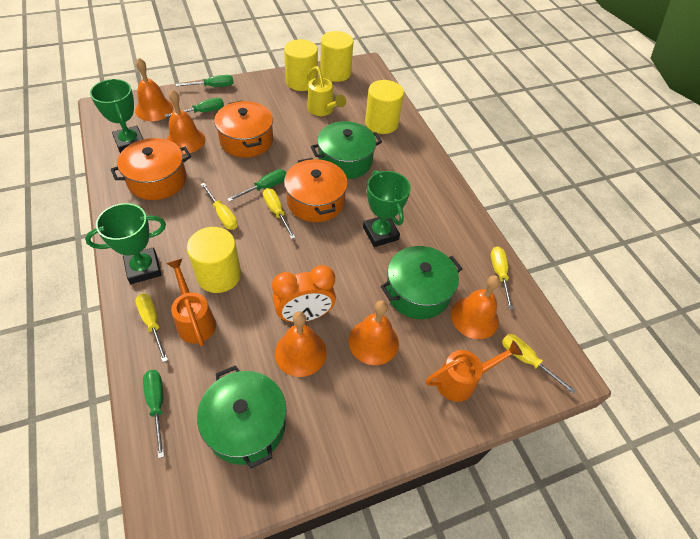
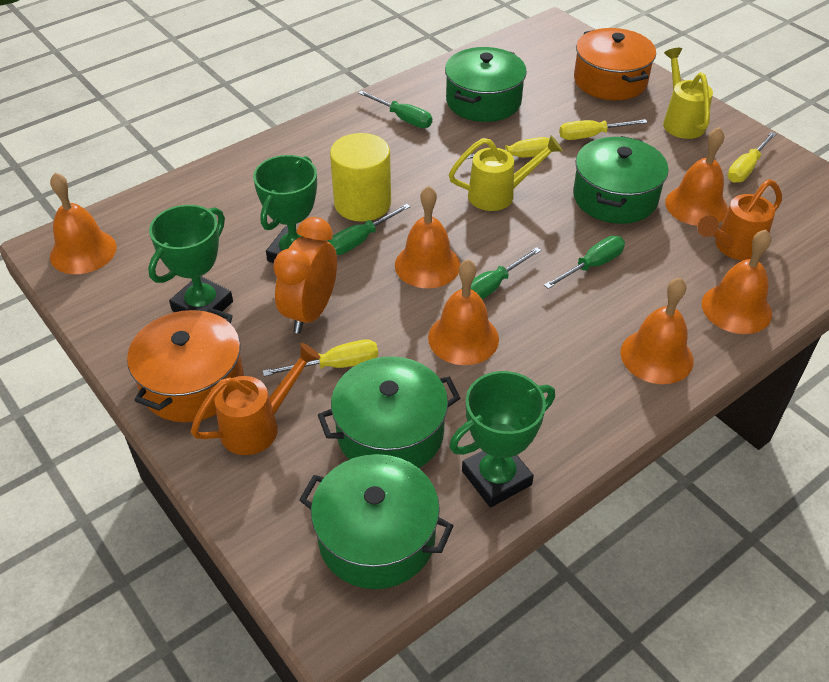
green pot: 3 -> 4
orange bell: 5 -> 6
orange pot: 3 -> 2
yellow cylinder: 4 -> 1
yellow screwdriver: 5 -> 4
yellow watering can: 1 -> 2

